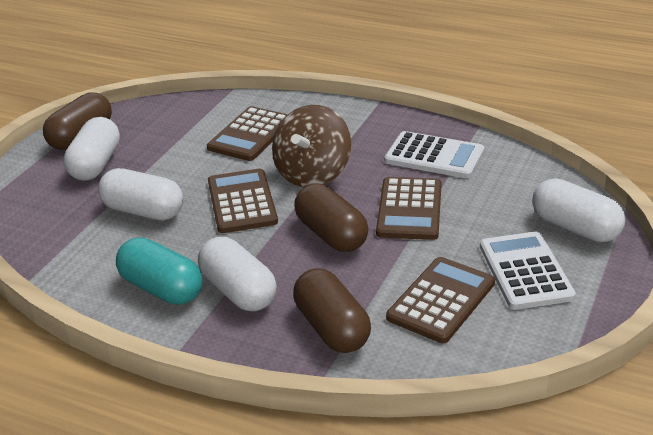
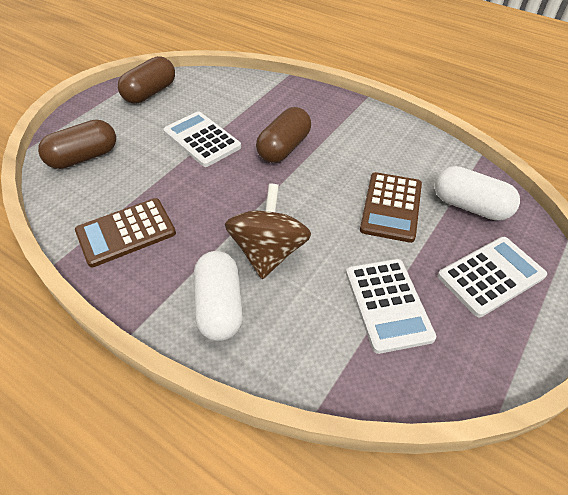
brown calculator: 4 -> 2
turquoise capsule: 1 -> 0
white calculator: 2 -> 3
white capsule: 4 -> 2

